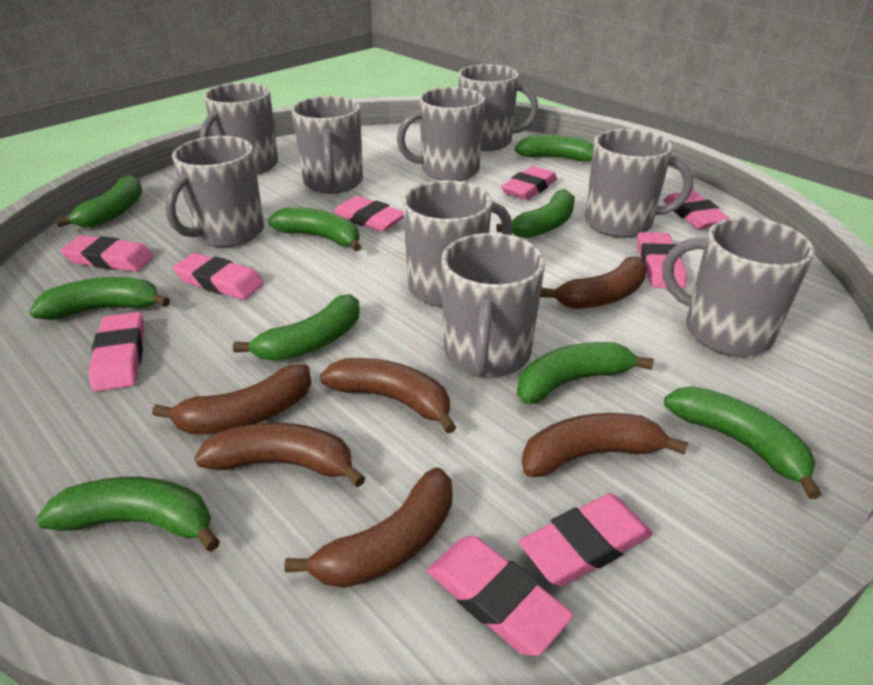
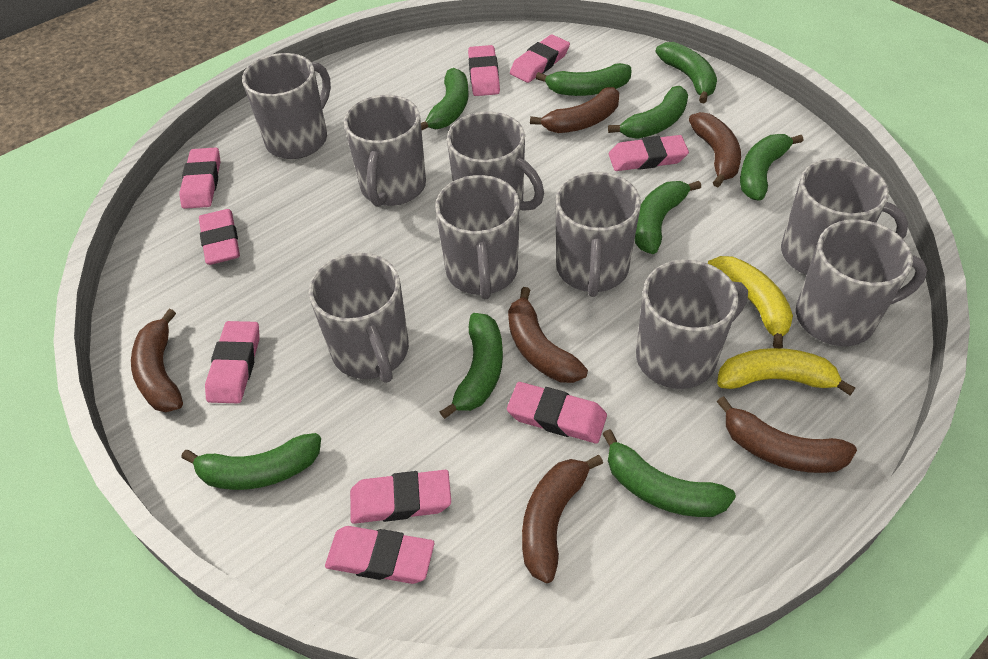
yellow banana: 0 -> 2

